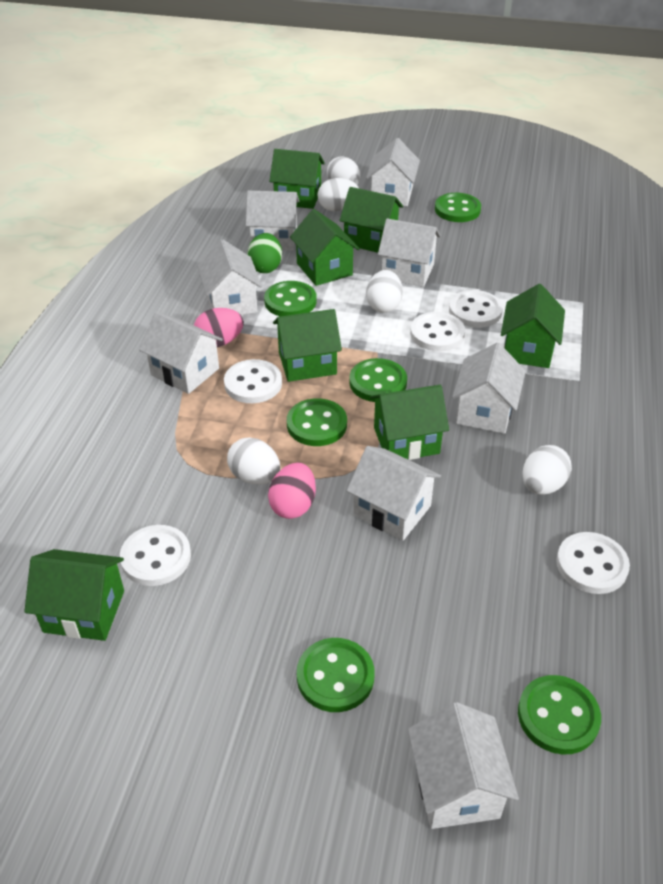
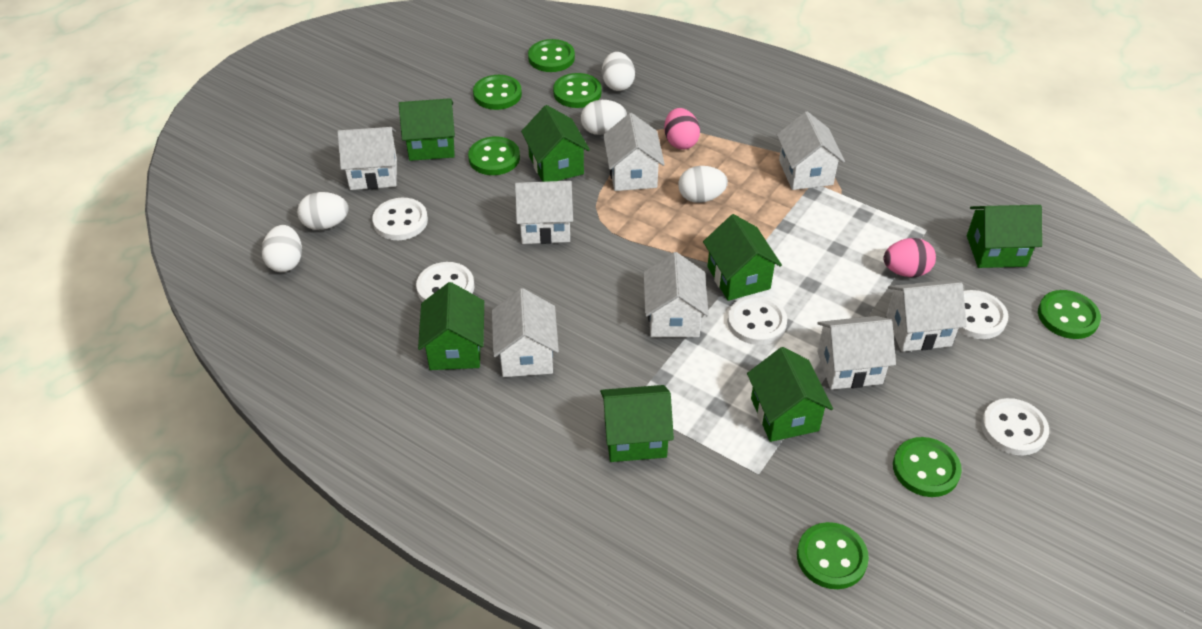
green button: 6 -> 7
green egg: 1 -> 0

